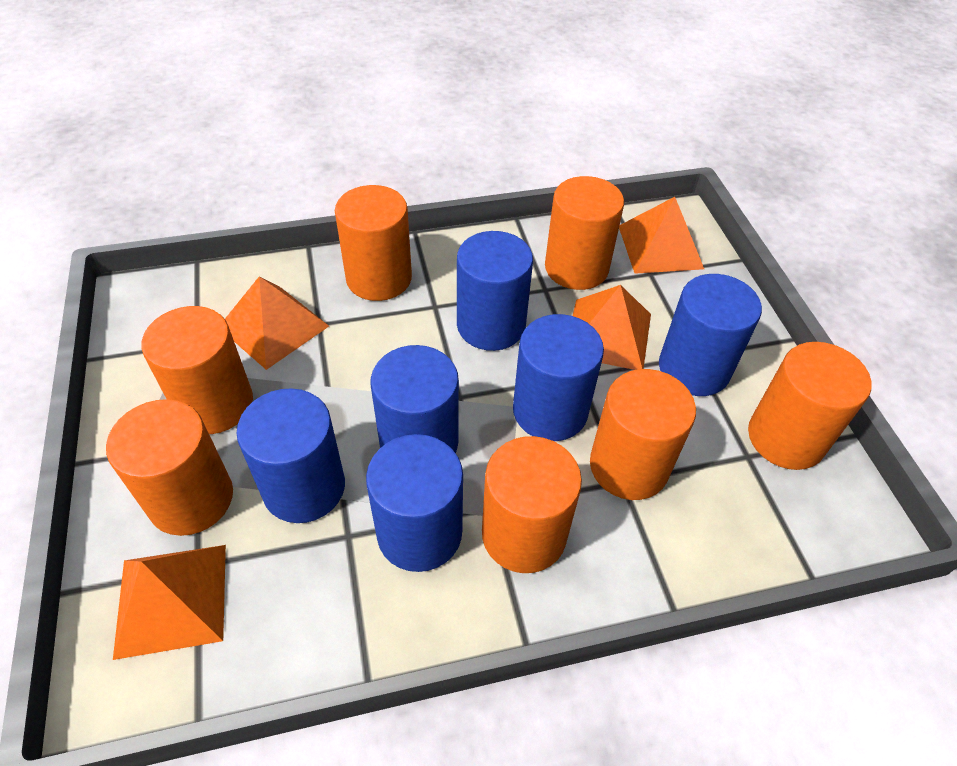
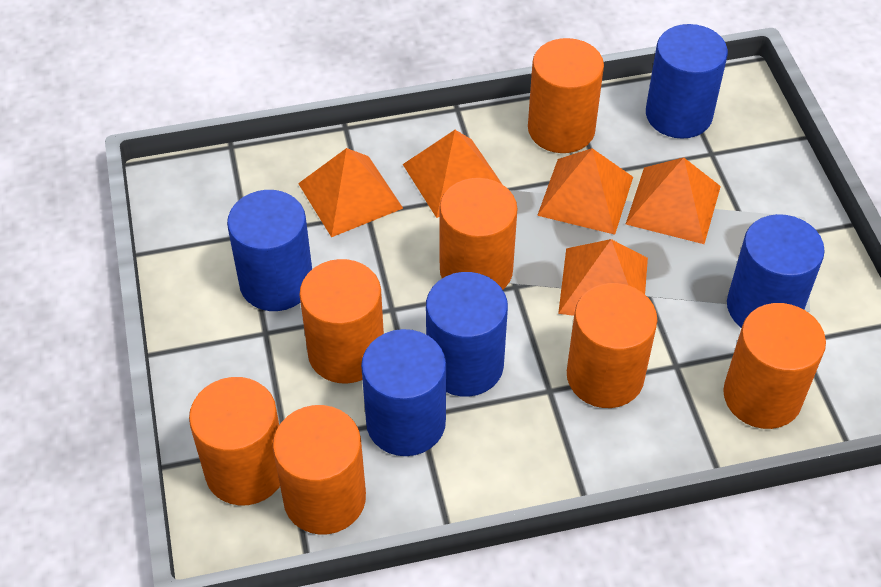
blue cylinder: 6 -> 5
orange pyramid: 4 -> 5

